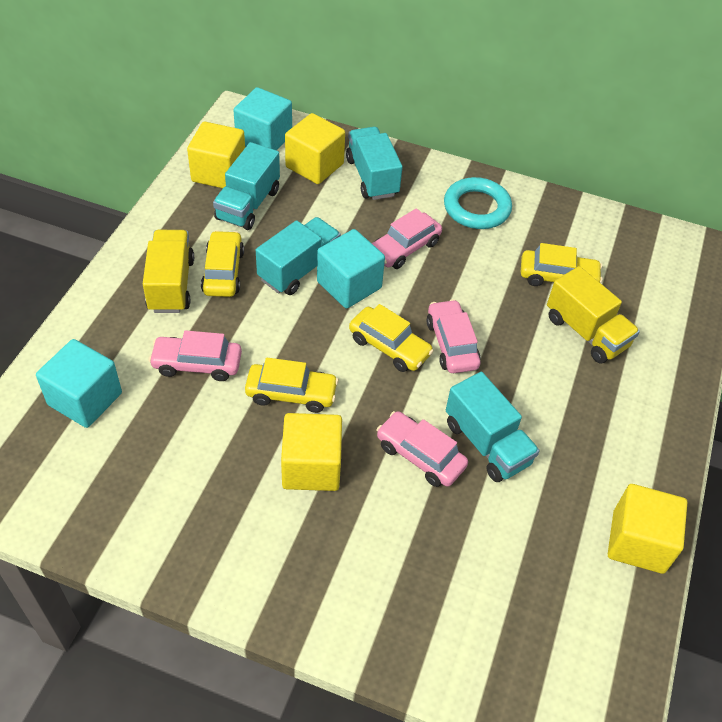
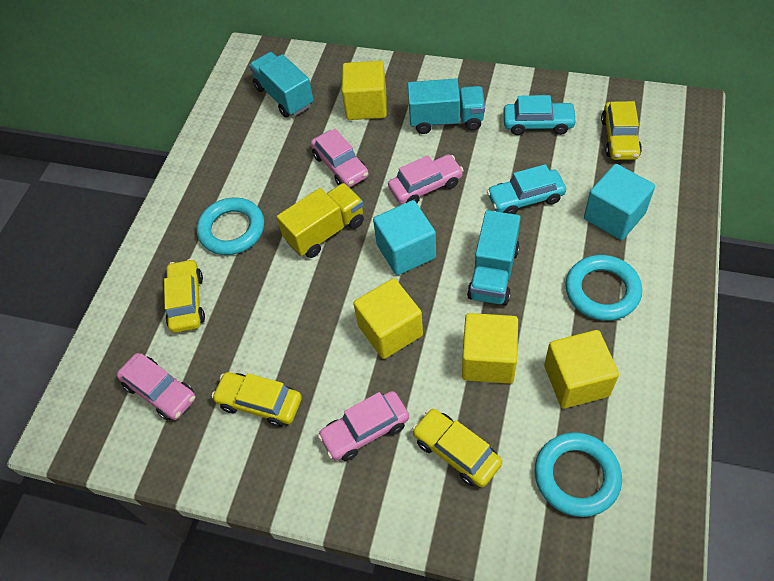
turquoise car: 0 -> 2
turquoise cube: 3 -> 2
turquoise ring: 1 -> 3
turquoise truck: 4 -> 3
yellow truck: 2 -> 1

